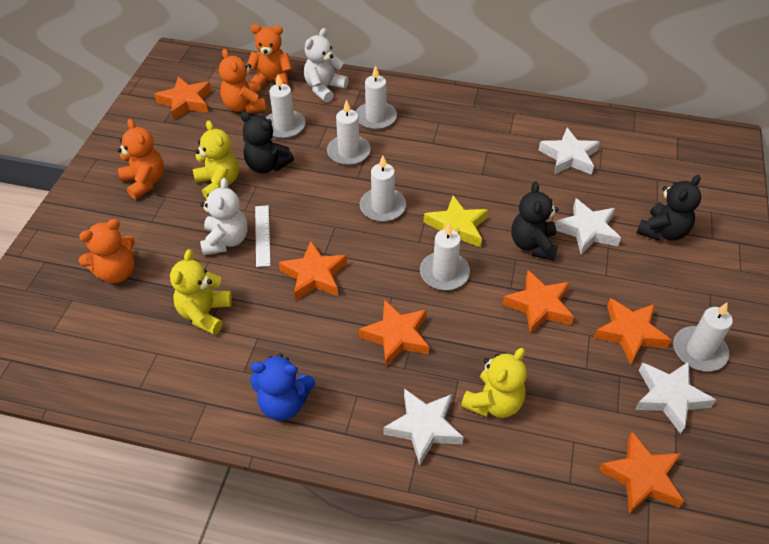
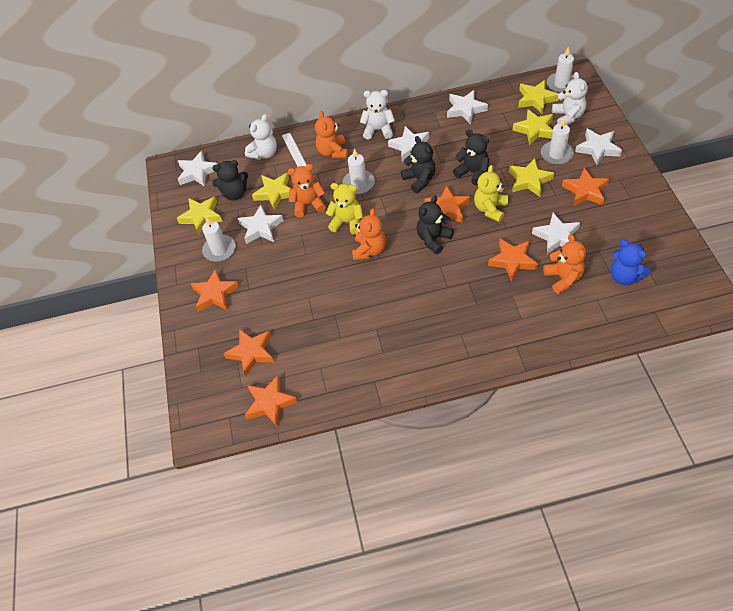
black teddy bear: 3 -> 4
white candle: 6 -> 4
white star: 4 -> 6
white teddy bear: 2 -> 3
yellow star: 1 -> 5
yellow teddy bear: 3 -> 2

